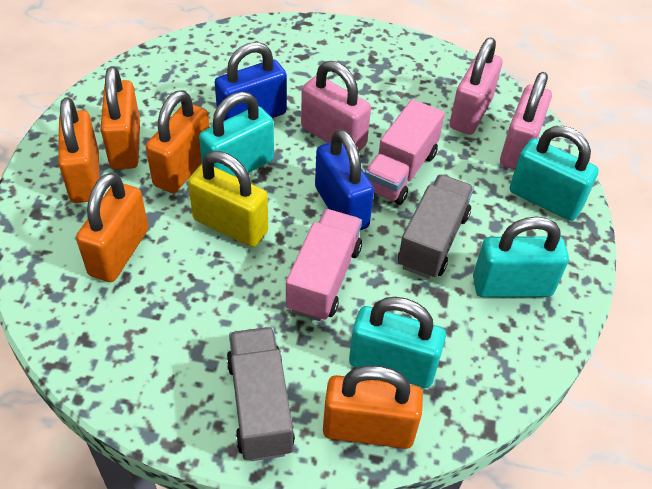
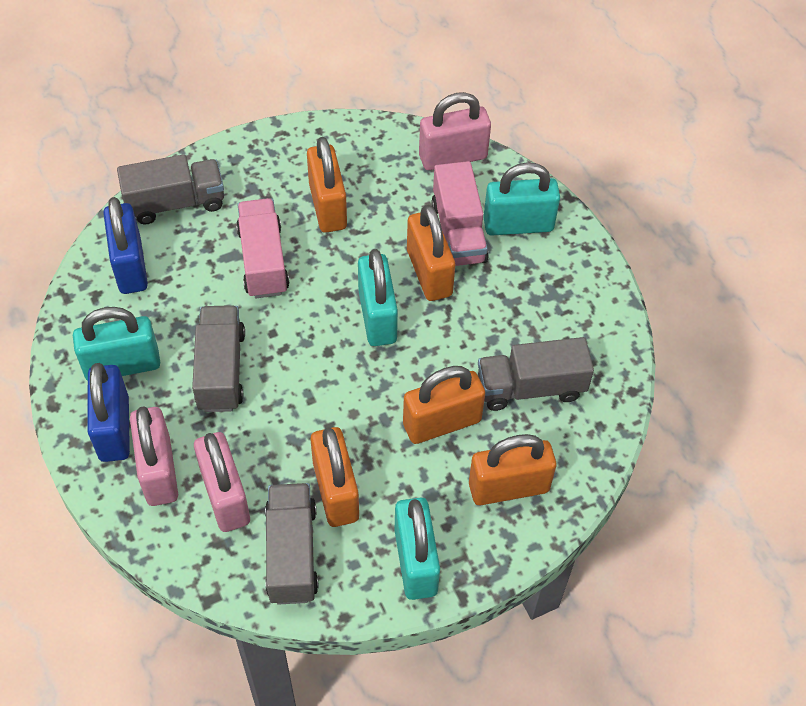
grey truck: 2 -> 4
yellow padlock: 1 -> 0

